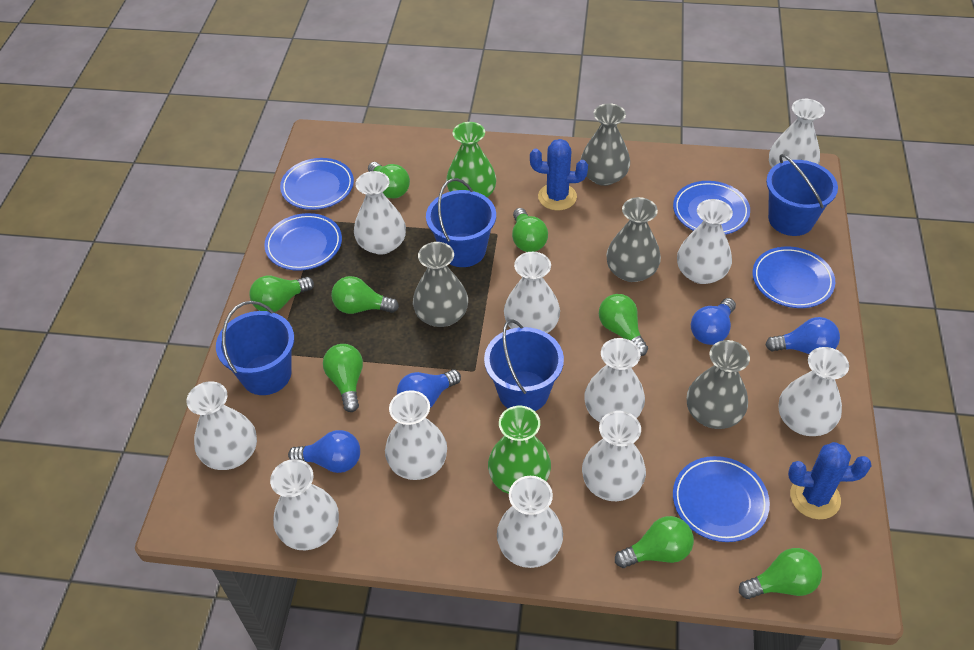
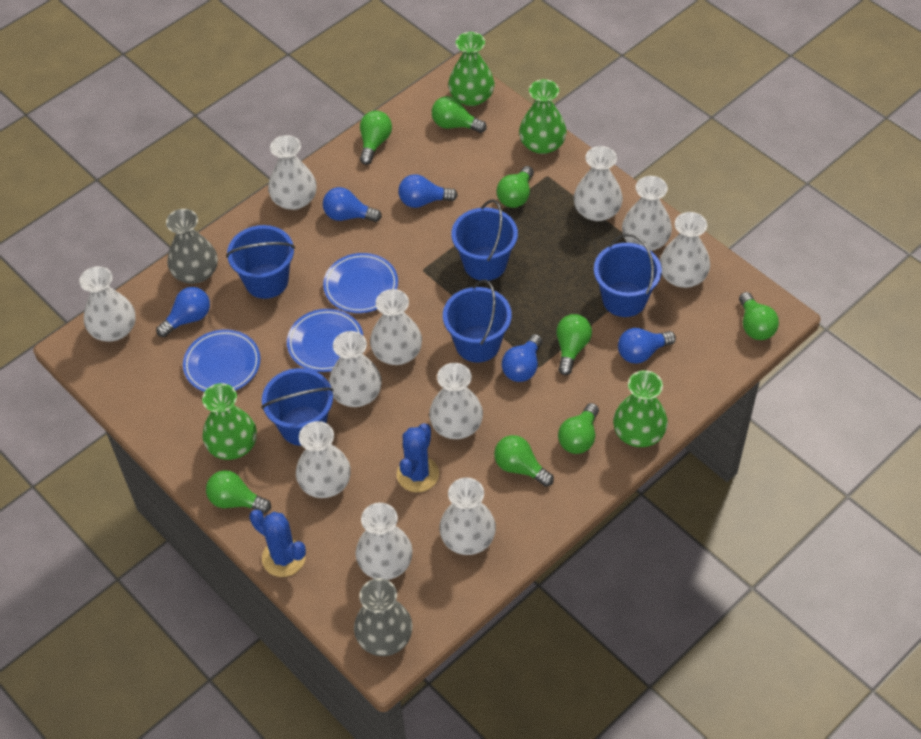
blue bucket: 4 -> 5
blue light bulb: 4 -> 5
blue plate: 5 -> 3
green vase: 2 -> 4
grey vase: 4 -> 2

